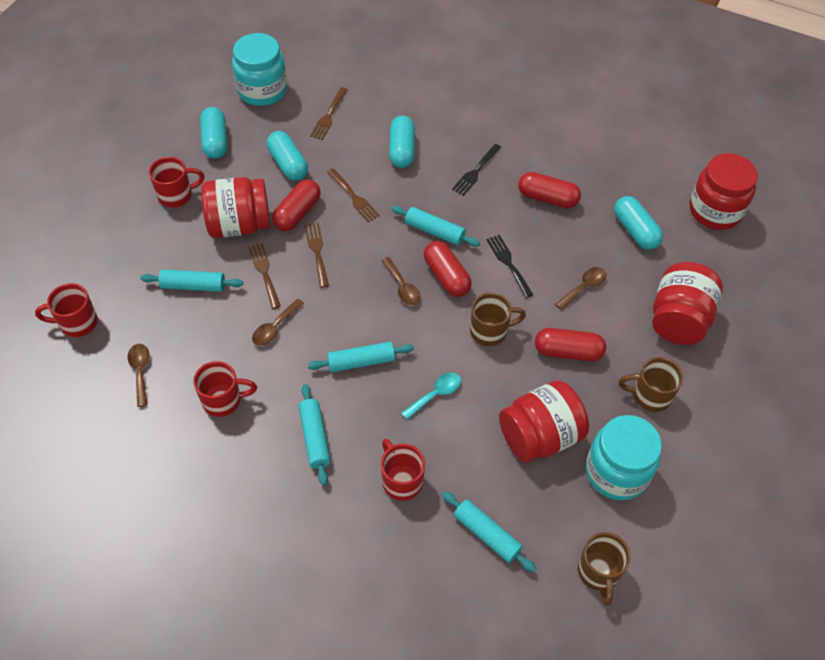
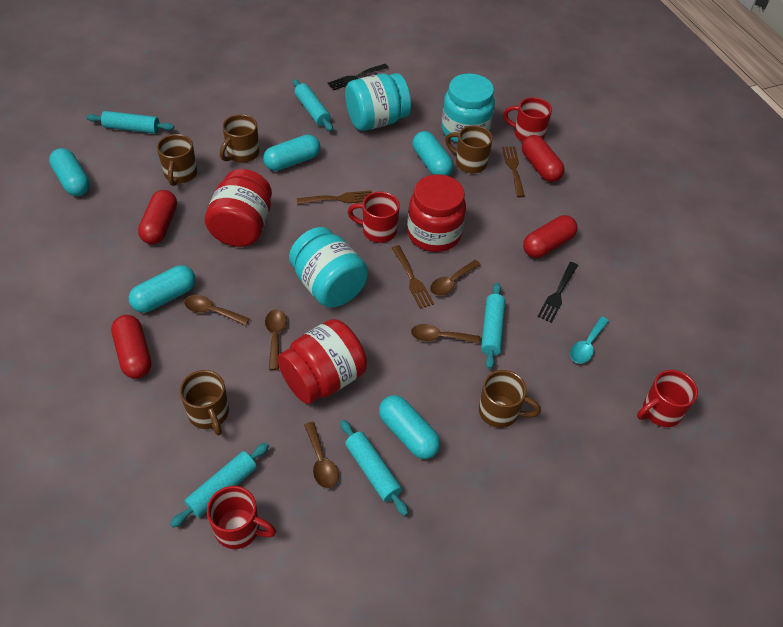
brown fork: 4 -> 3
brown mug: 3 -> 5
brown spoon: 4 -> 5
red jar: 4 -> 3
turquoise capsule: 4 -> 5
turquoise jar: 2 -> 3

